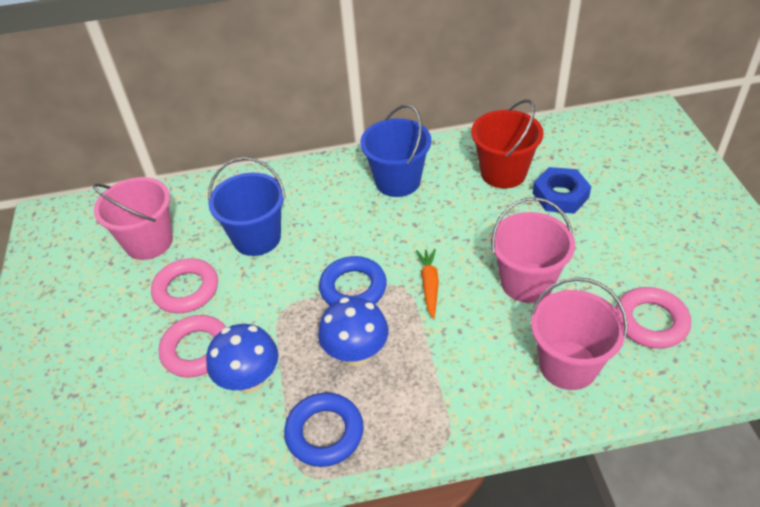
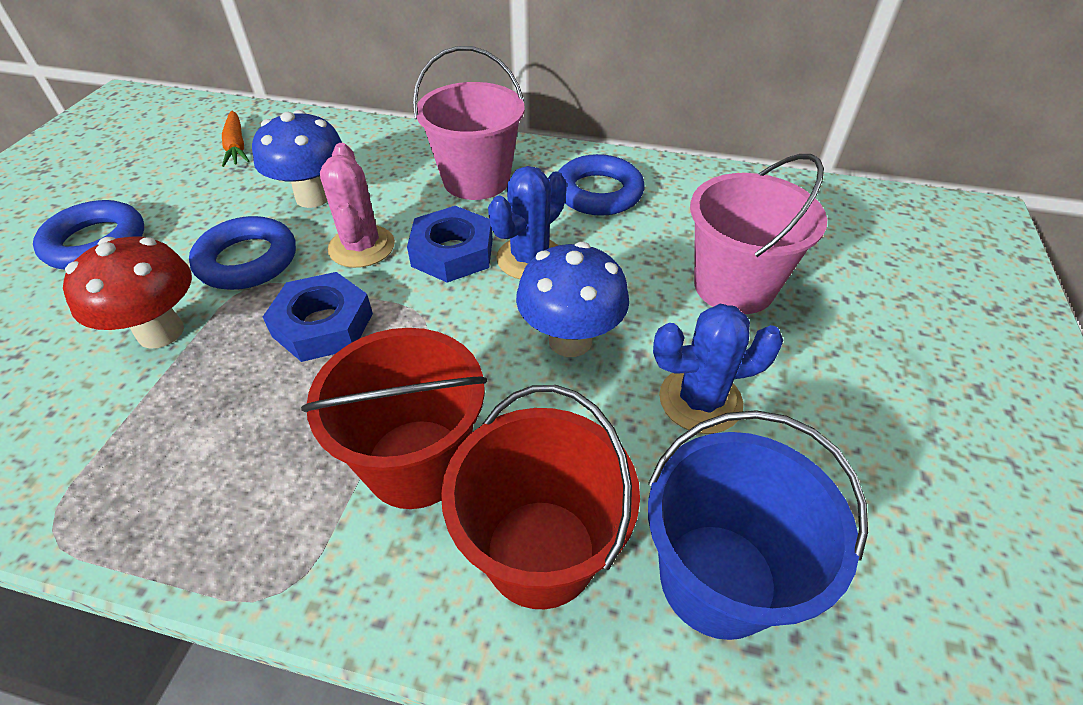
blue bucket: 2 -> 1
blue cactus: 0 -> 2
blue nut: 1 -> 2
blue ring: 2 -> 3
pink bucket: 3 -> 2
pink cactus: 0 -> 1
pink ring: 3 -> 0
red bucket: 1 -> 2
red mushroom: 0 -> 1

